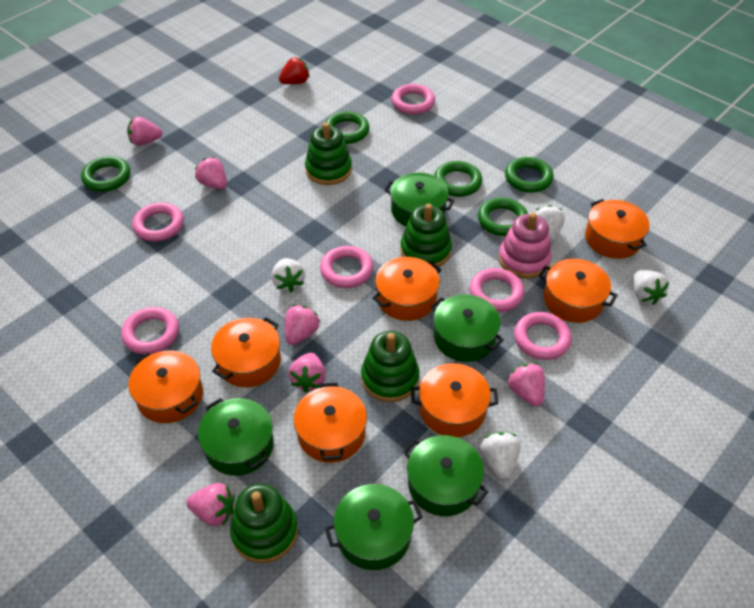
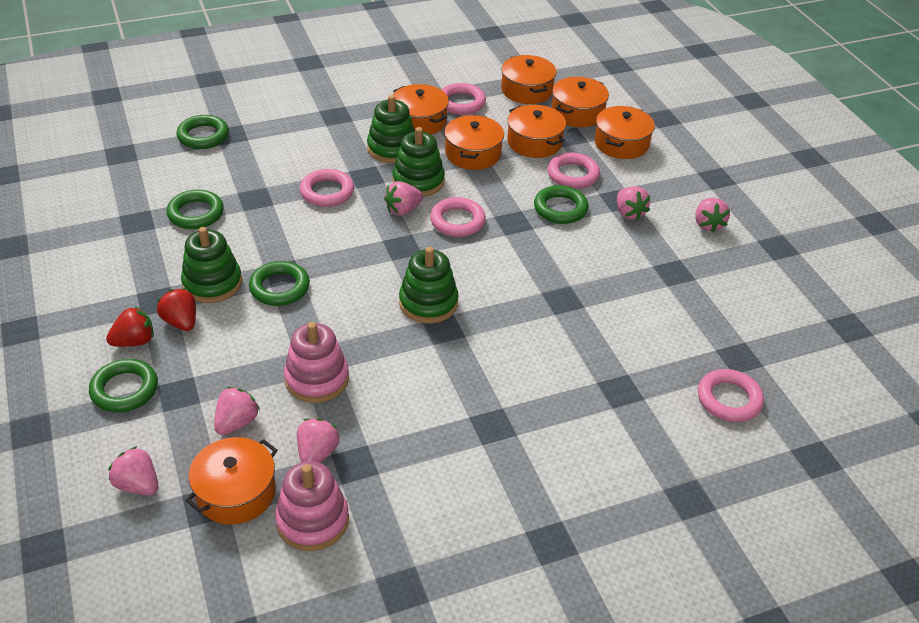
green pot: 5 -> 0
pink ring: 6 -> 5
pink stacking toy: 1 -> 2
red strawberry: 1 -> 2
white strawberry: 4 -> 0

